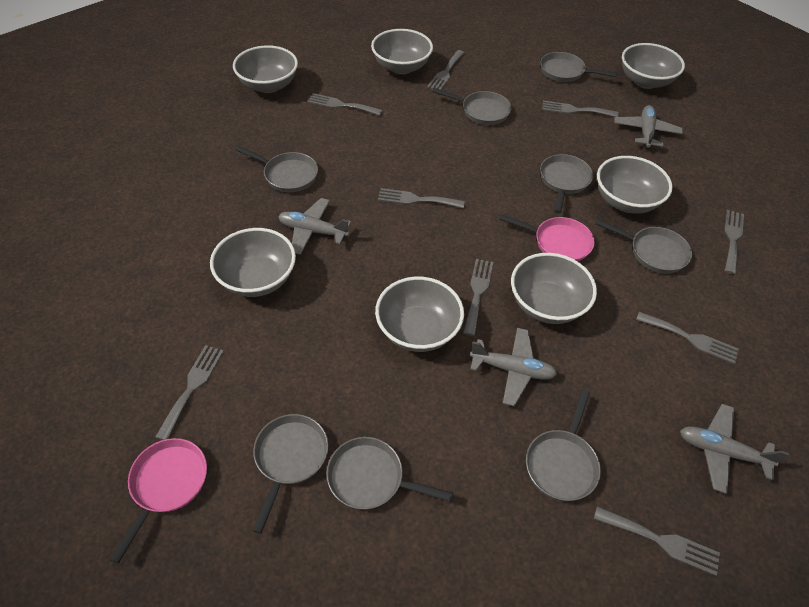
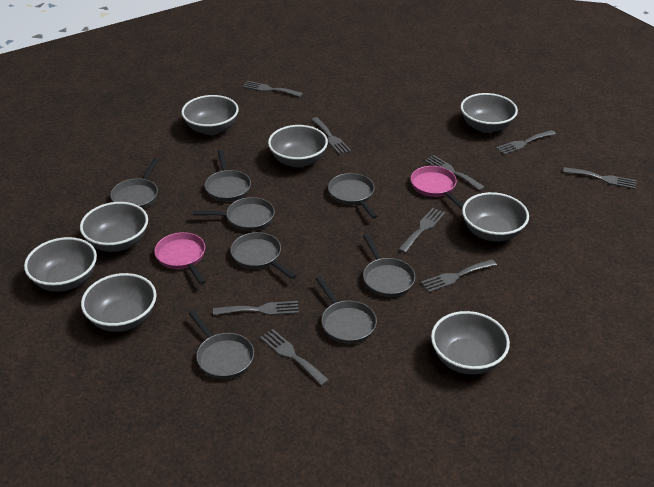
grey bowl: 7 -> 8
grey plane: 4 -> 0

